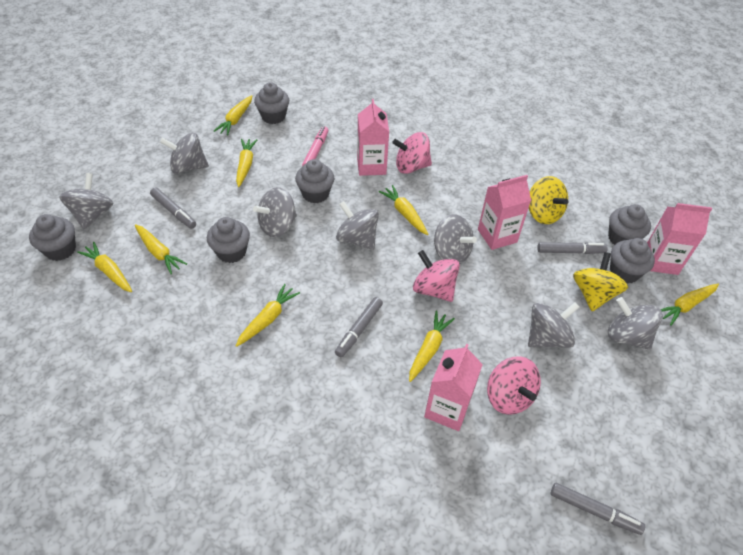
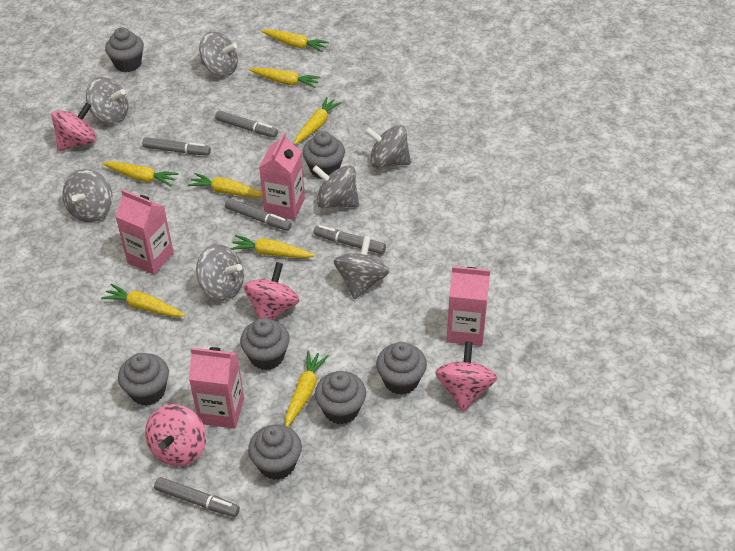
grey cupcake: 6 -> 7
grey marker: 4 -> 5
pink marker: 1 -> 0
pink spinning top: 3 -> 4
yellow spinning top: 2 -> 0

